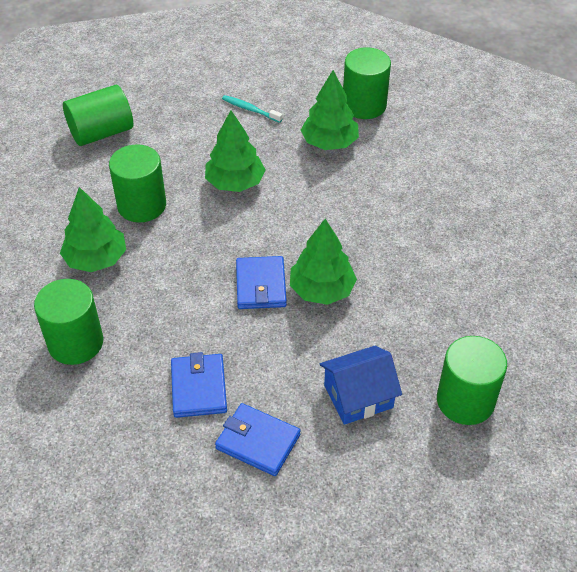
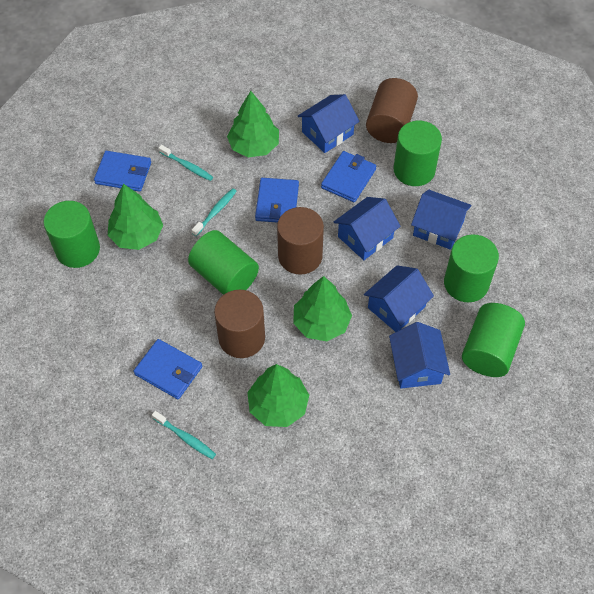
blue house: 1 -> 5
blue wallet: 3 -> 4
brown cylinder: 0 -> 3
turquoise toothbrush: 1 -> 3

